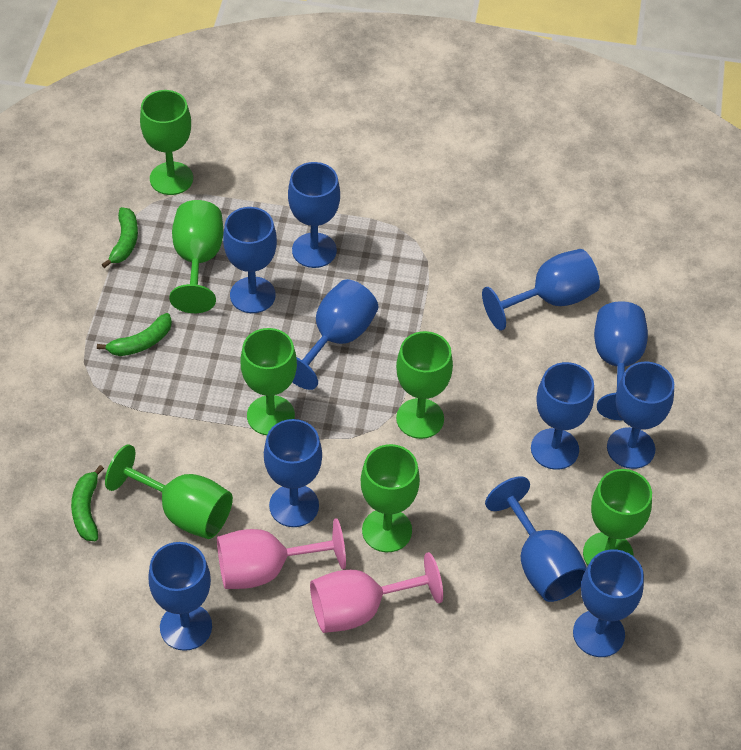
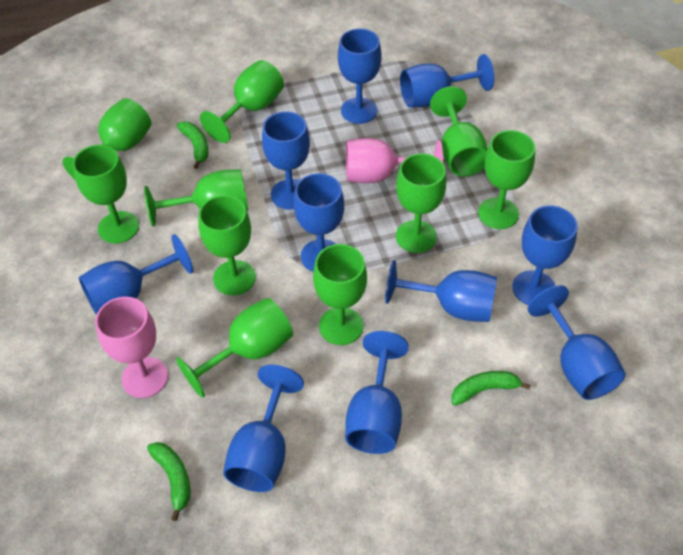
blue goblet: 11 -> 10
green goblet: 7 -> 10

